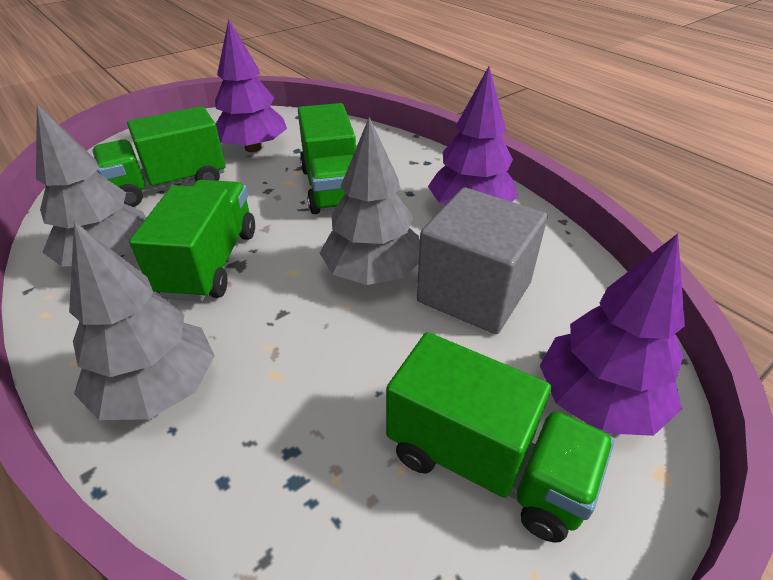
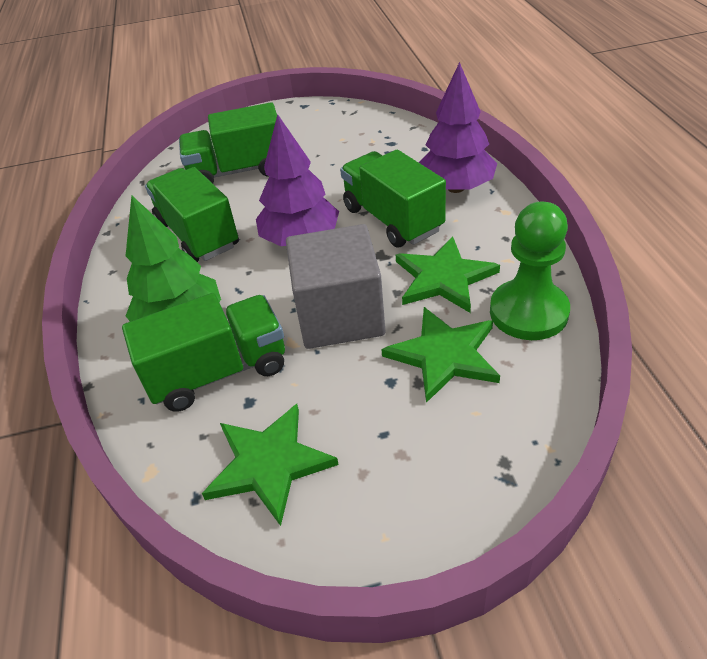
green pawn: 0 -> 1
green star: 0 -> 3
green tree: 0 -> 1
grey tree: 3 -> 0
purple tree: 3 -> 2

